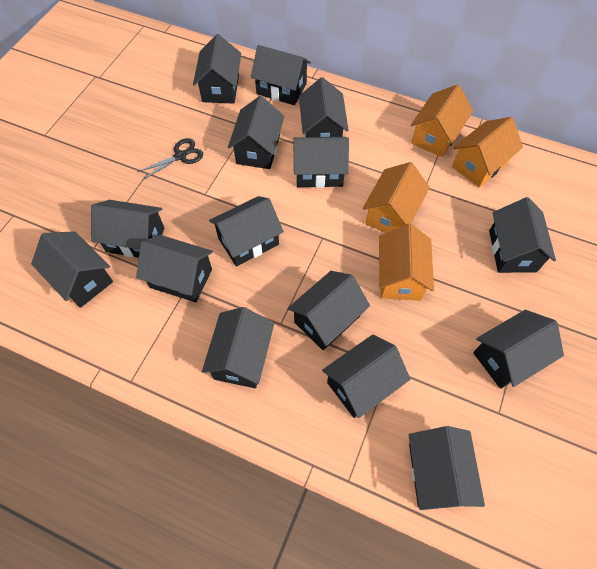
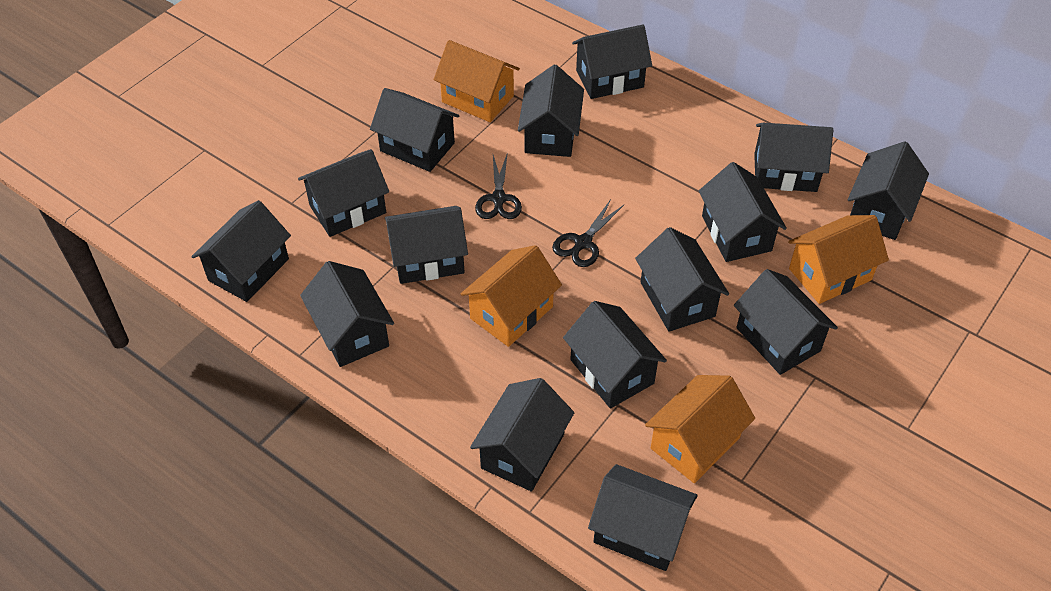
black scissors: 1 -> 2

